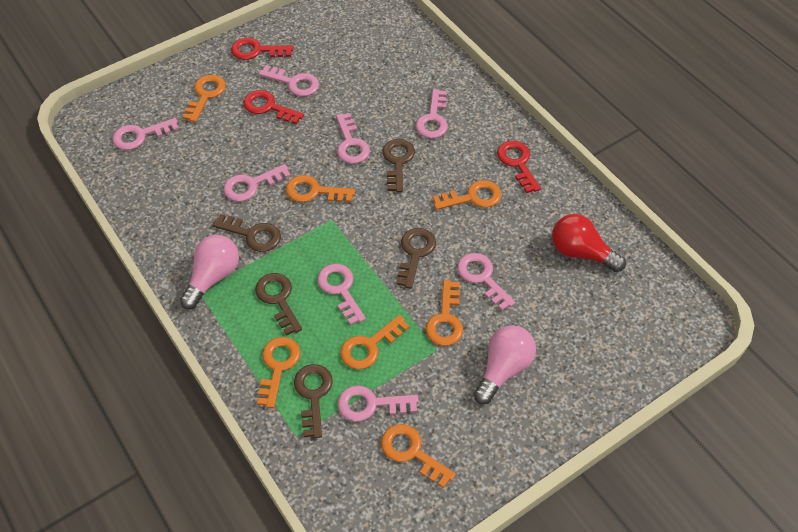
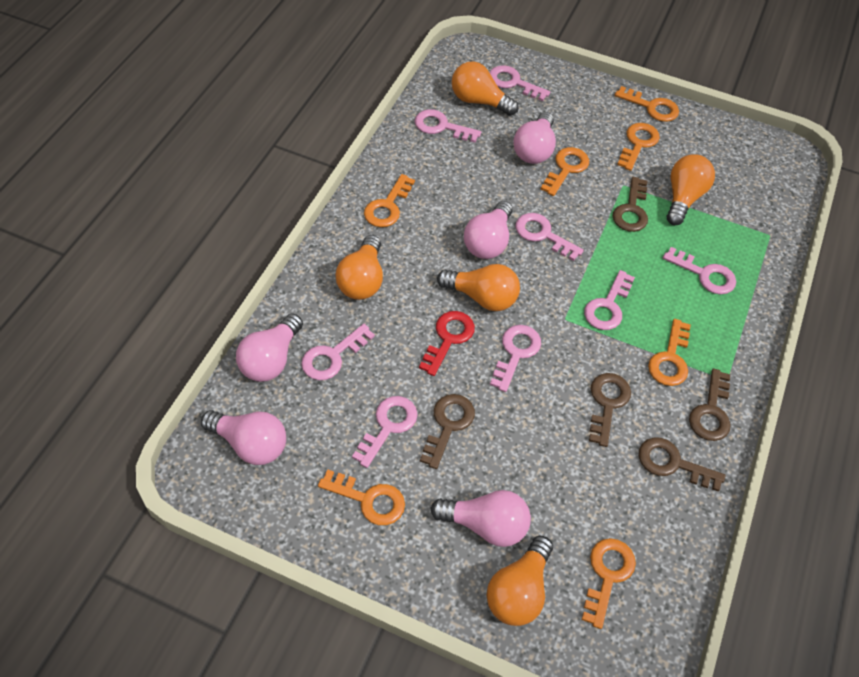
orange light bulb: 0 -> 5
pink light bulb: 2 -> 5
red key: 3 -> 1
red light bulb: 1 -> 0

